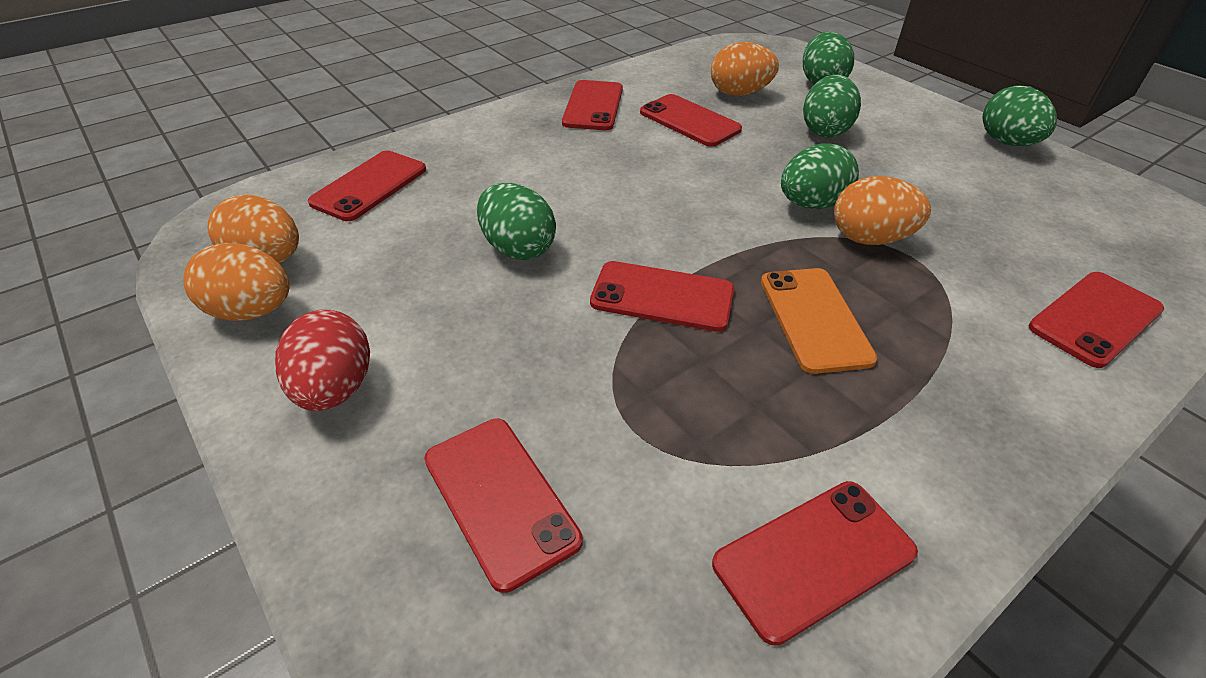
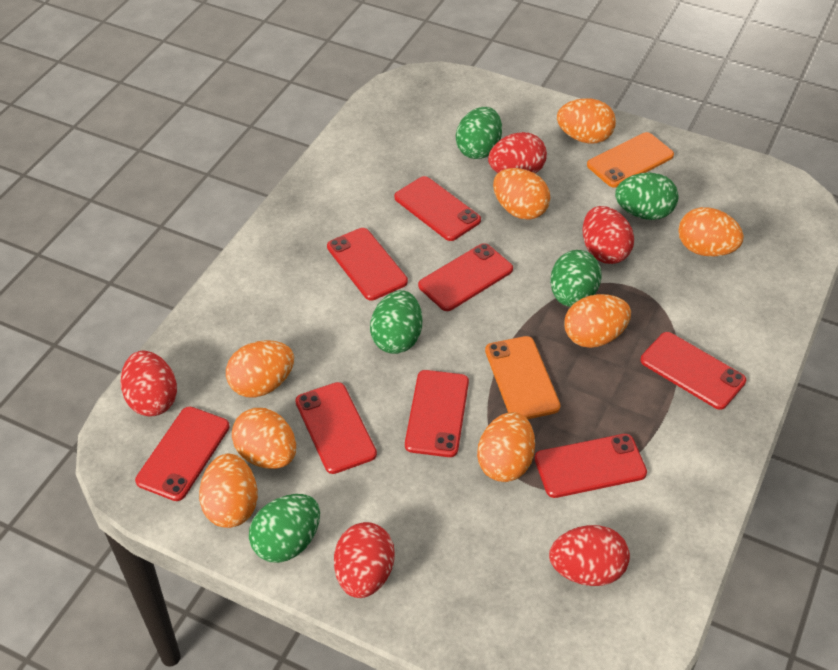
orange egg: 4 -> 8
orange phone: 1 -> 2
red egg: 1 -> 5
red phone: 7 -> 8

